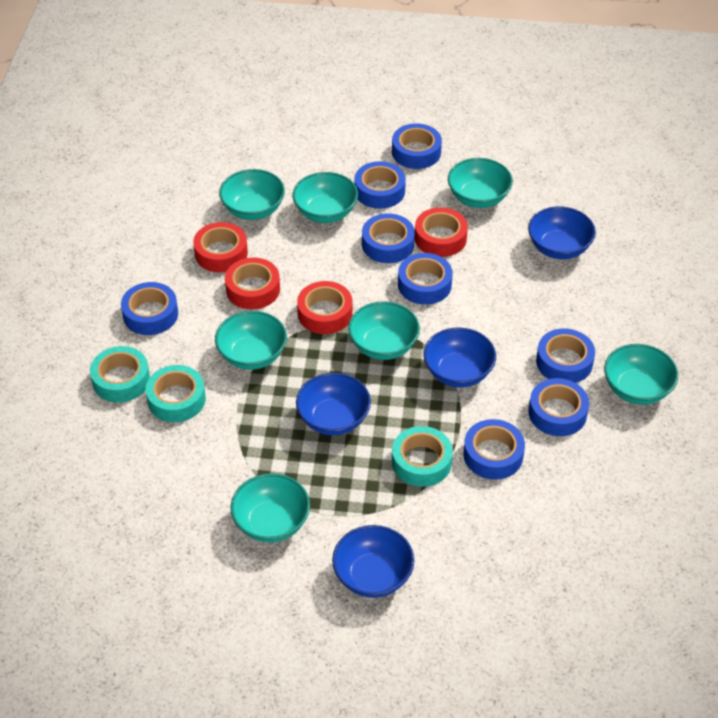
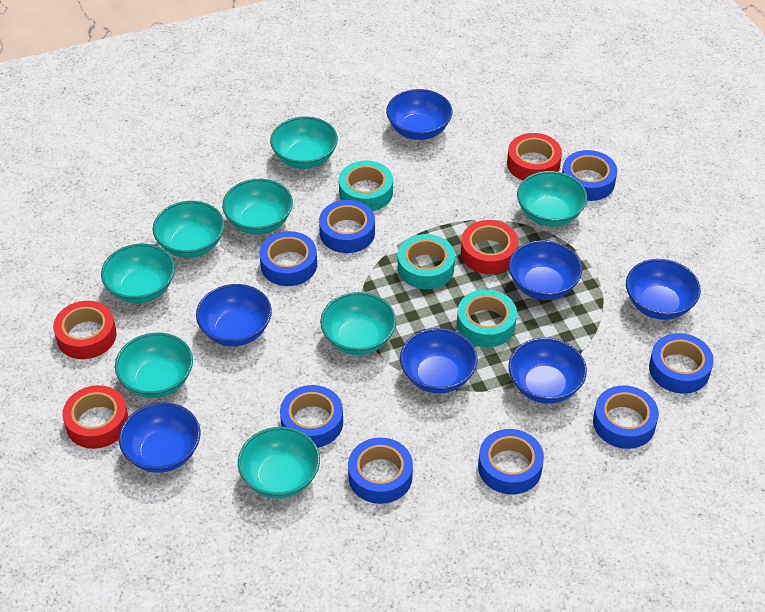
blue bowl: 4 -> 7
turquoise bowl: 7 -> 8

